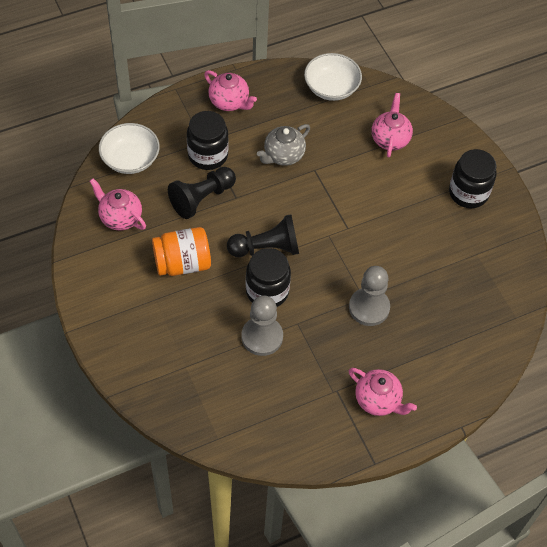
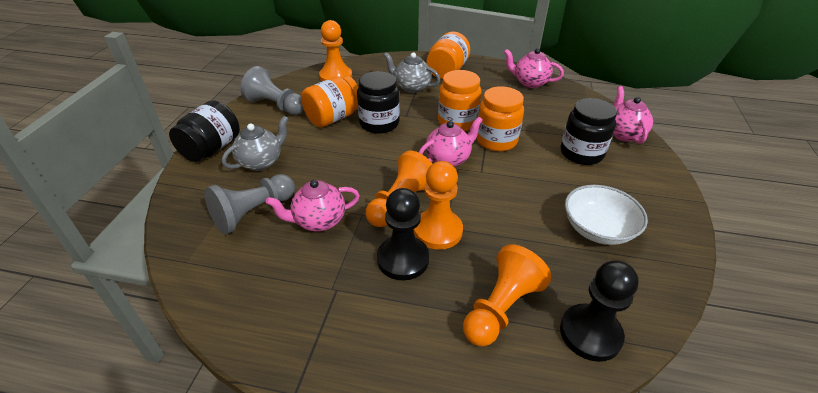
grey teapot: 1 -> 2
orange jar: 1 -> 4
orange pawn: 0 -> 4
white bowl: 2 -> 1

